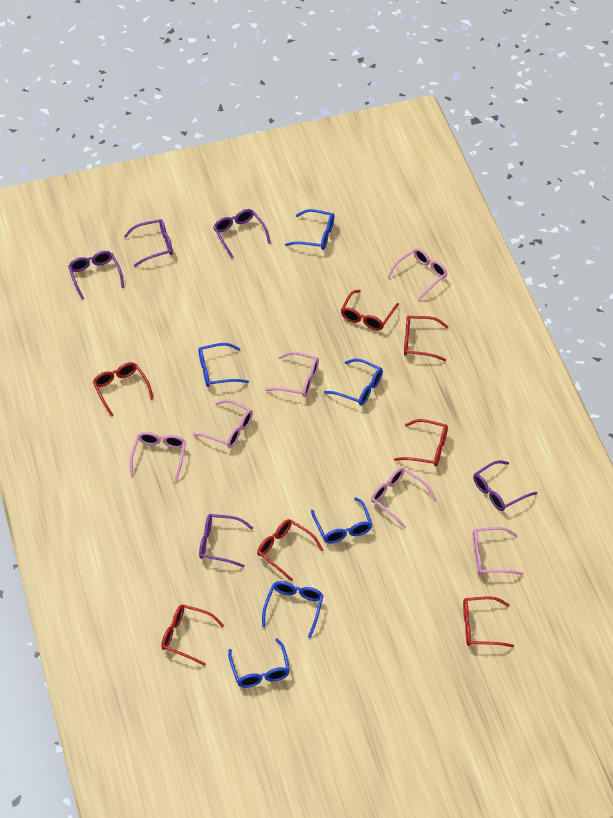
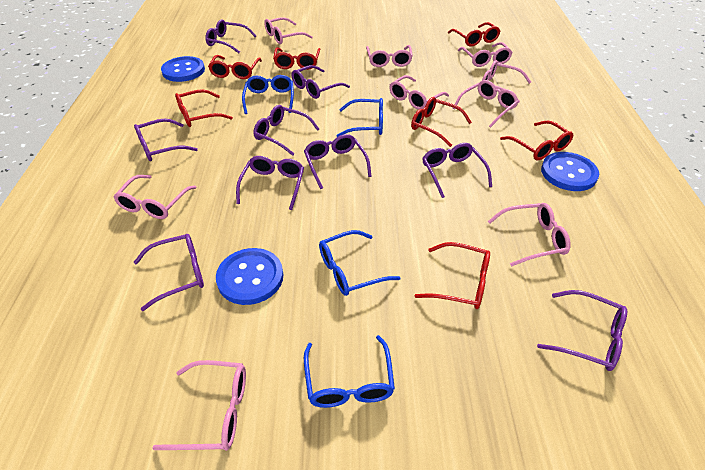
blue button: 0 -> 3
blue glasses: 6 -> 4
pink glasses: 6 -> 9
purple glasses: 5 -> 9

